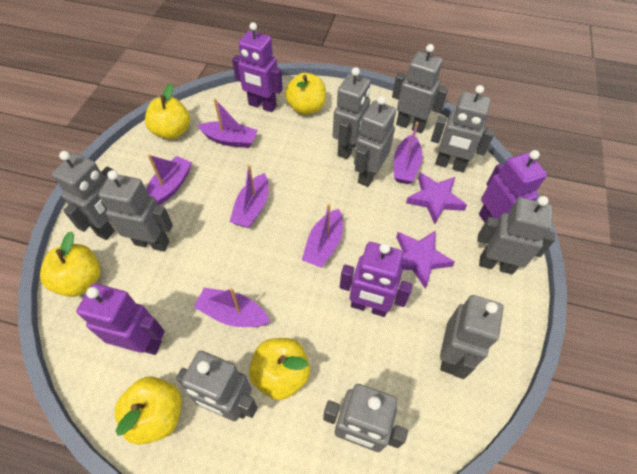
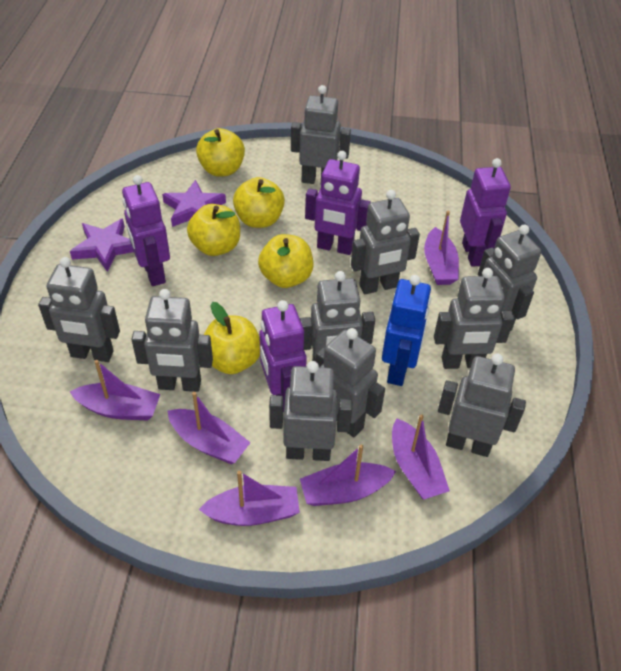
blue robot: 0 -> 1

